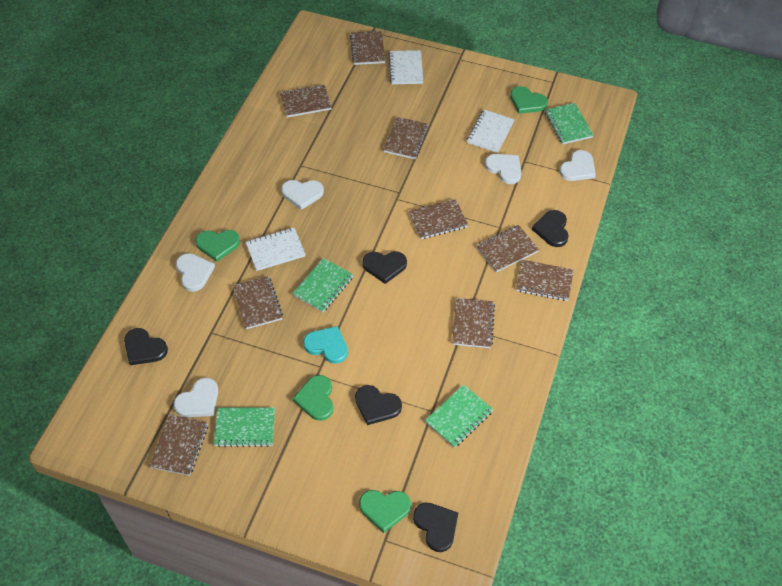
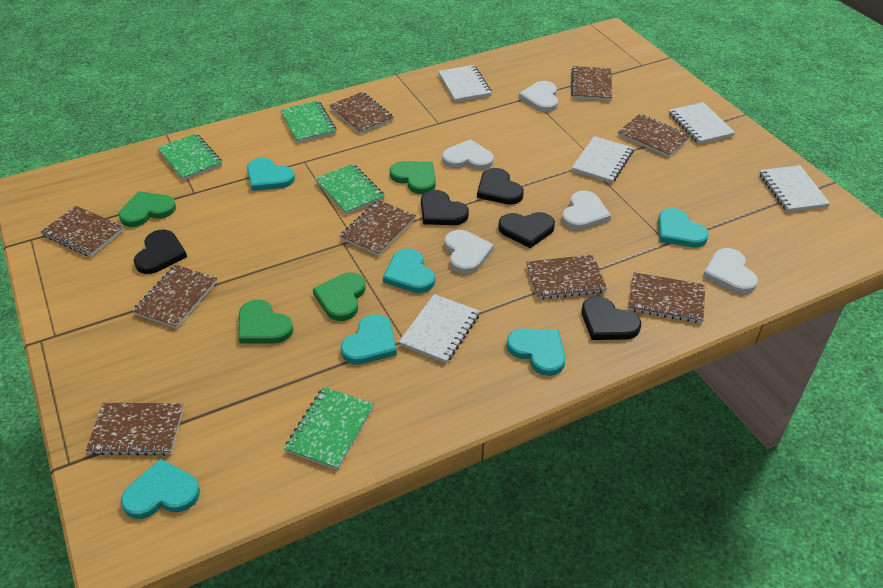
turquoise heart: 1 -> 6
white notebook: 3 -> 5

